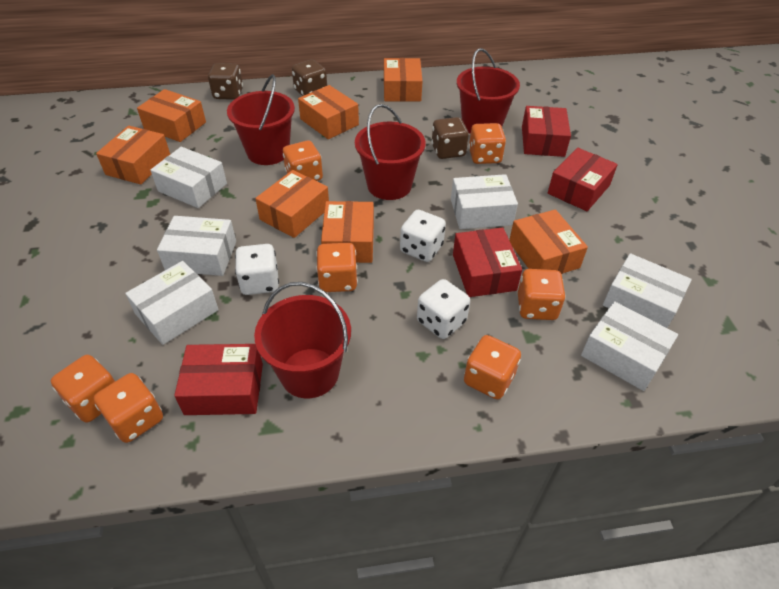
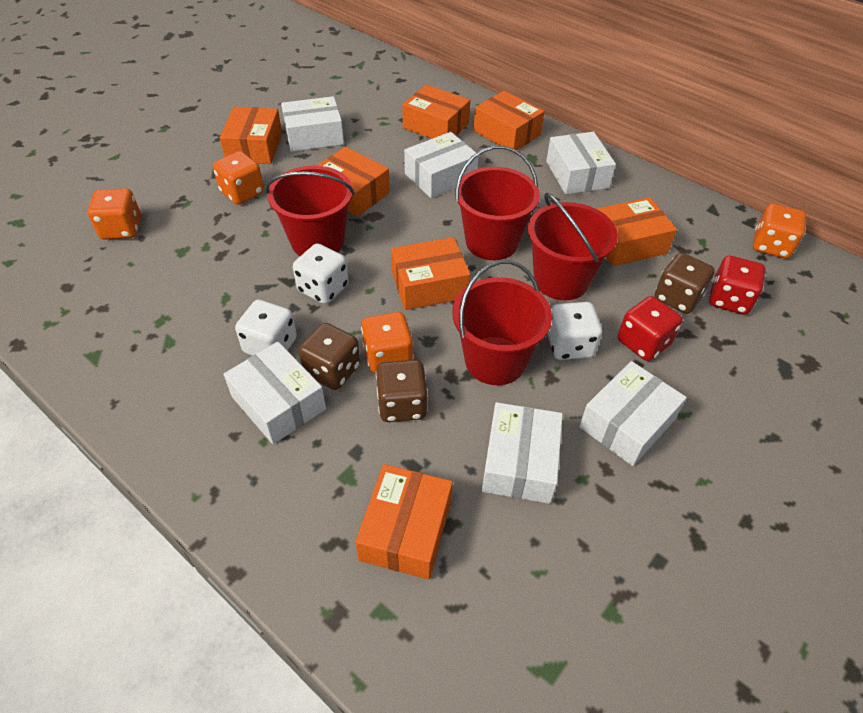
orange dice: 7 -> 4
red box: 4 -> 0
red dice: 0 -> 2

